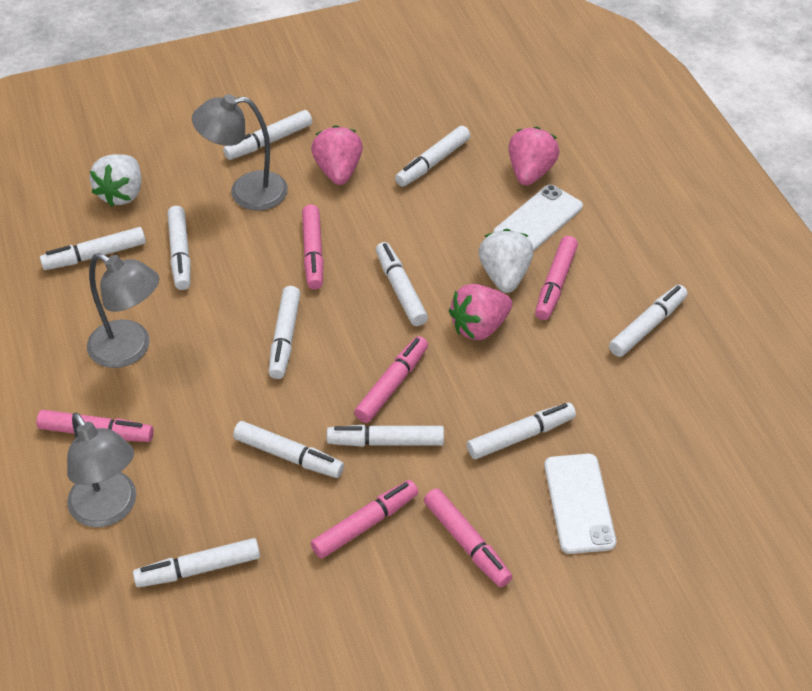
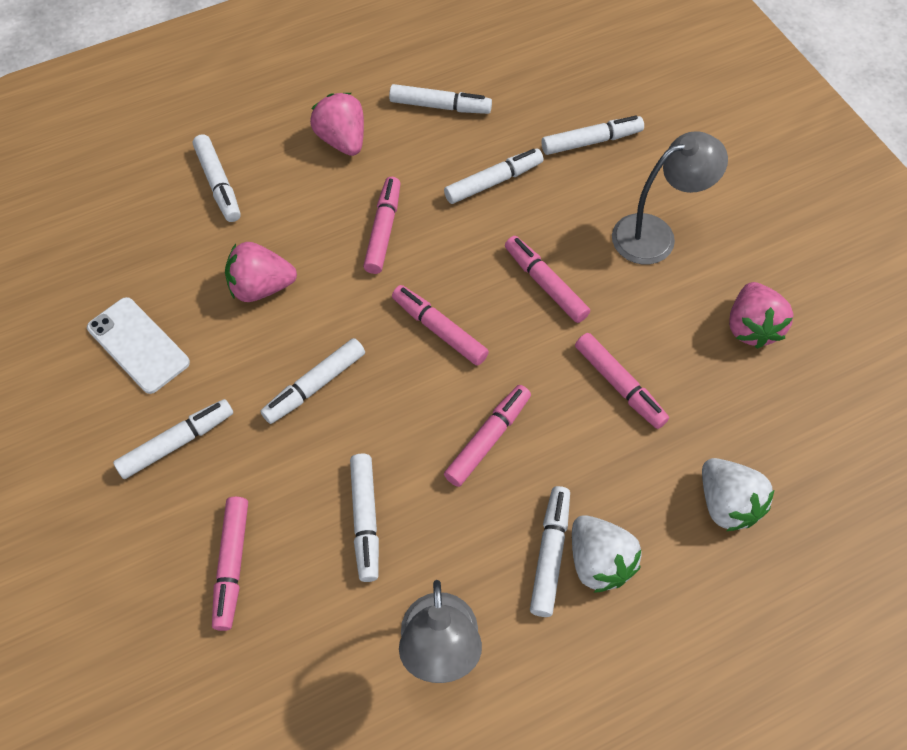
grey lamp: 3 -> 2
white marker: 11 -> 8
white phone: 2 -> 1

